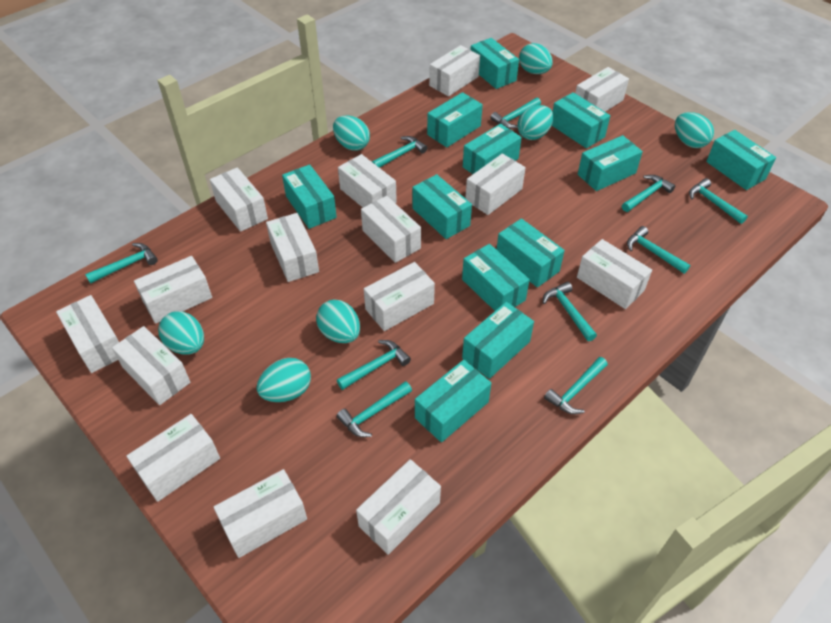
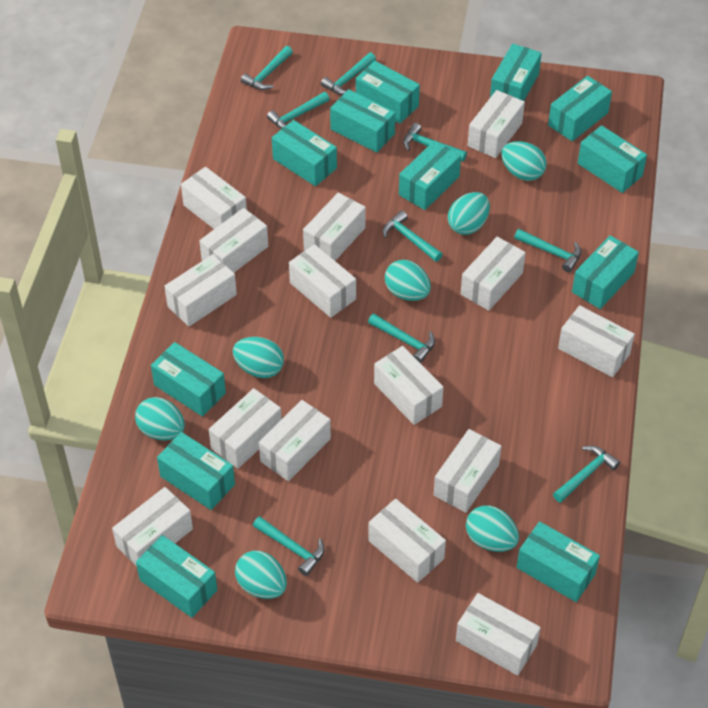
turquoise hammer: 10 -> 9

